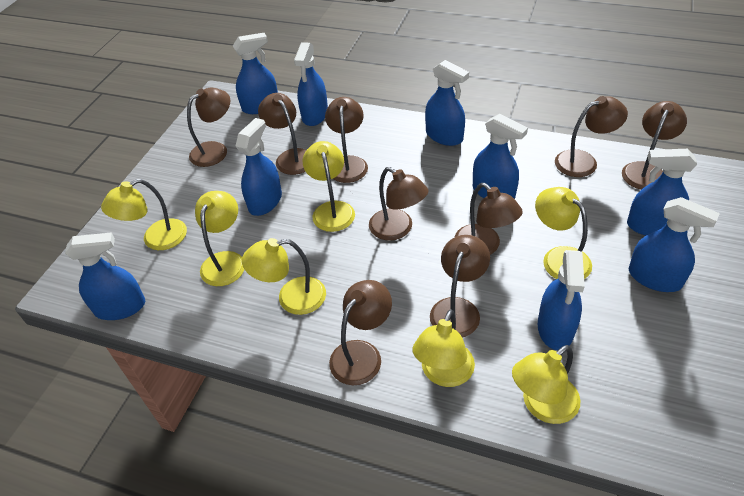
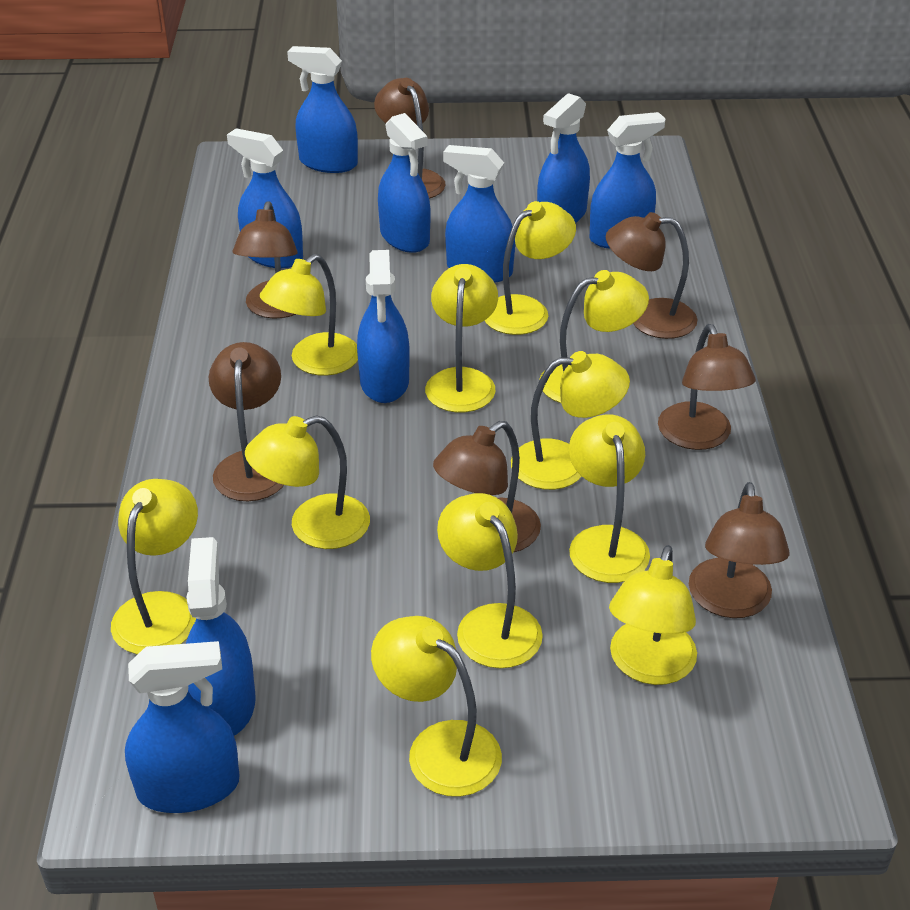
brown lamp: 9 -> 7
yellow lamp: 7 -> 11

